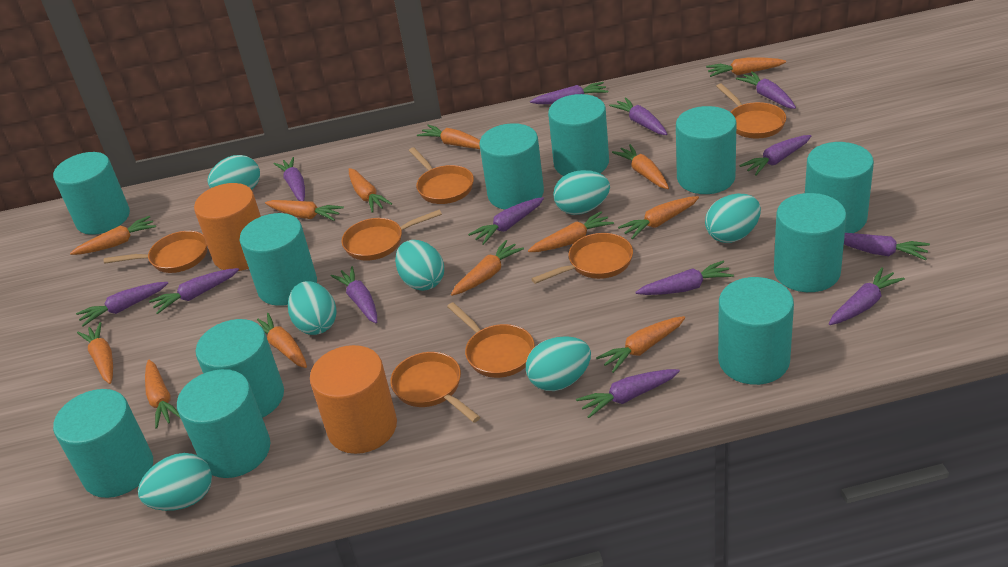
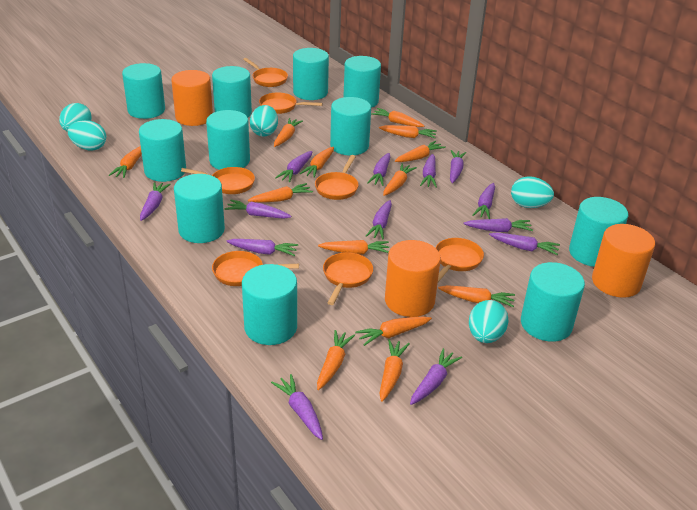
orange cylinder: 2 -> 3
turquoise egg: 7 -> 5

